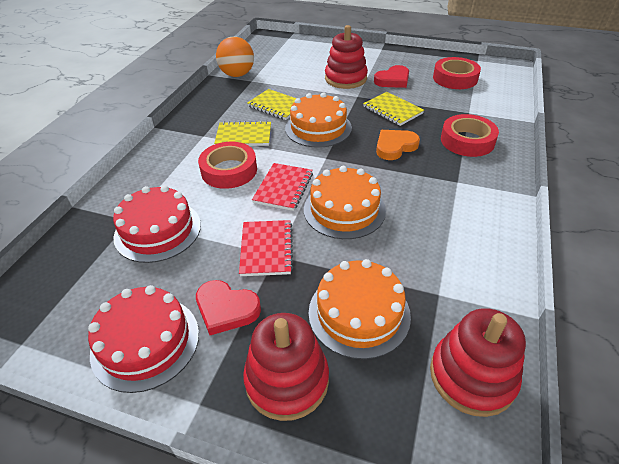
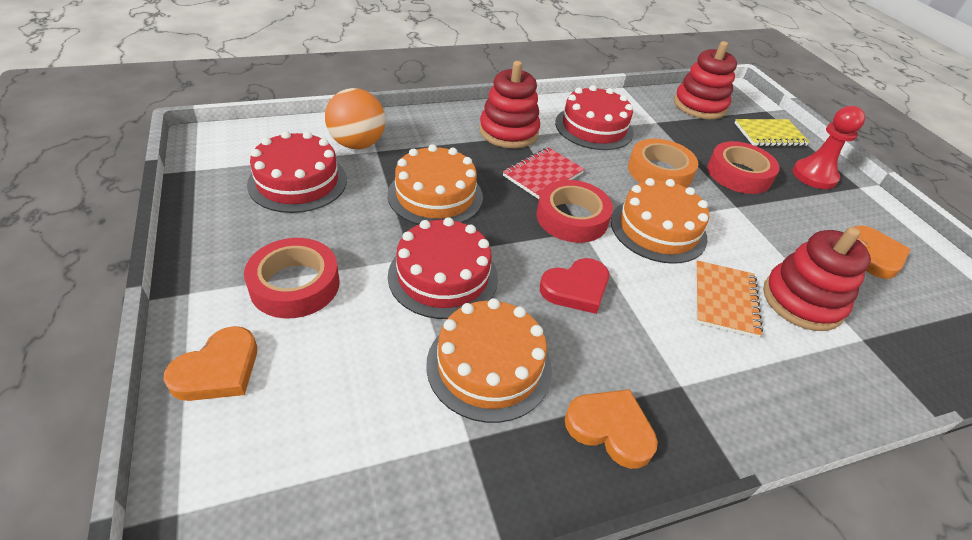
orange heart: 1 -> 3
orange notebook: 0 -> 1
orange tape: 0 -> 1
red cake: 2 -> 3
red heart: 2 -> 1
red notebook: 2 -> 1
red pawn: 0 -> 1
yellow notebook: 3 -> 1

